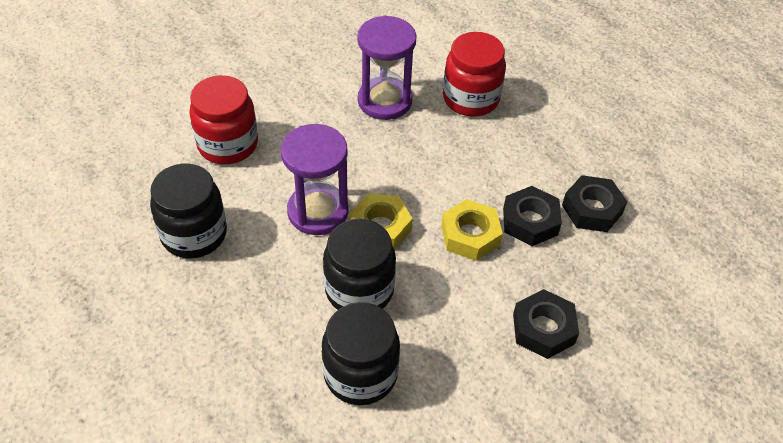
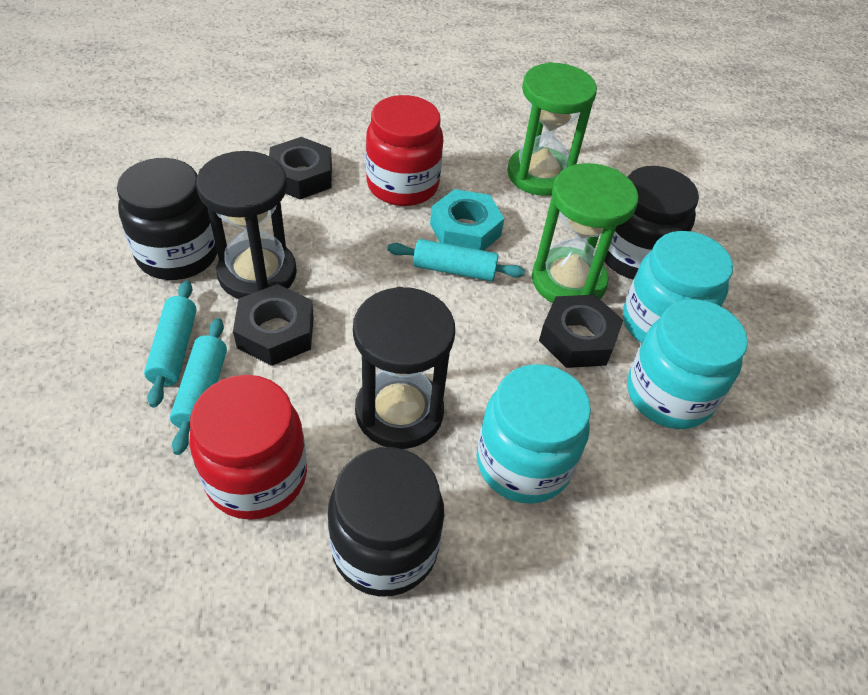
black hourglass: 0 -> 2
green hourglass: 0 -> 2
purple hourglass: 2 -> 0
turquoise jar: 0 -> 3
turquoise nut: 0 -> 1
turquoise rolling pin: 0 -> 3
yellow nut: 2 -> 0

